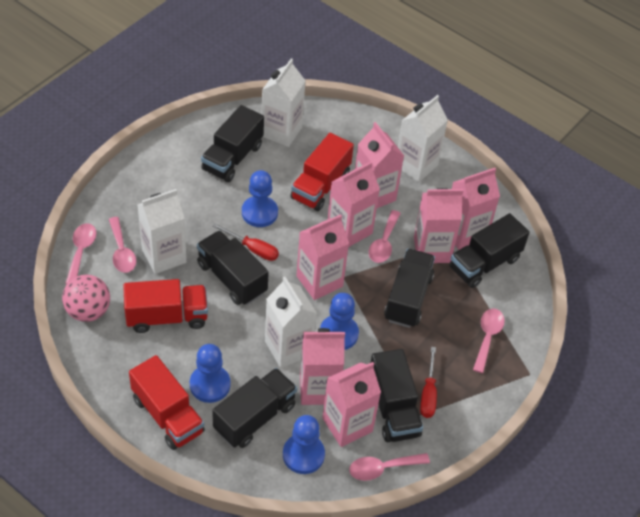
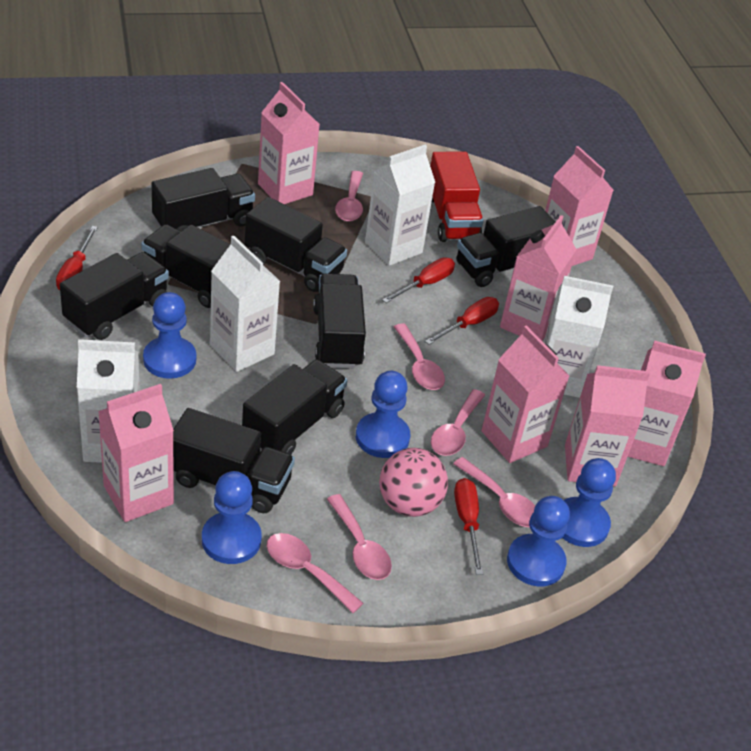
black truck: 6 -> 8
blue pawn: 4 -> 5
pink spoon: 5 -> 6
red screwdriver: 2 -> 4
red truck: 3 -> 1

